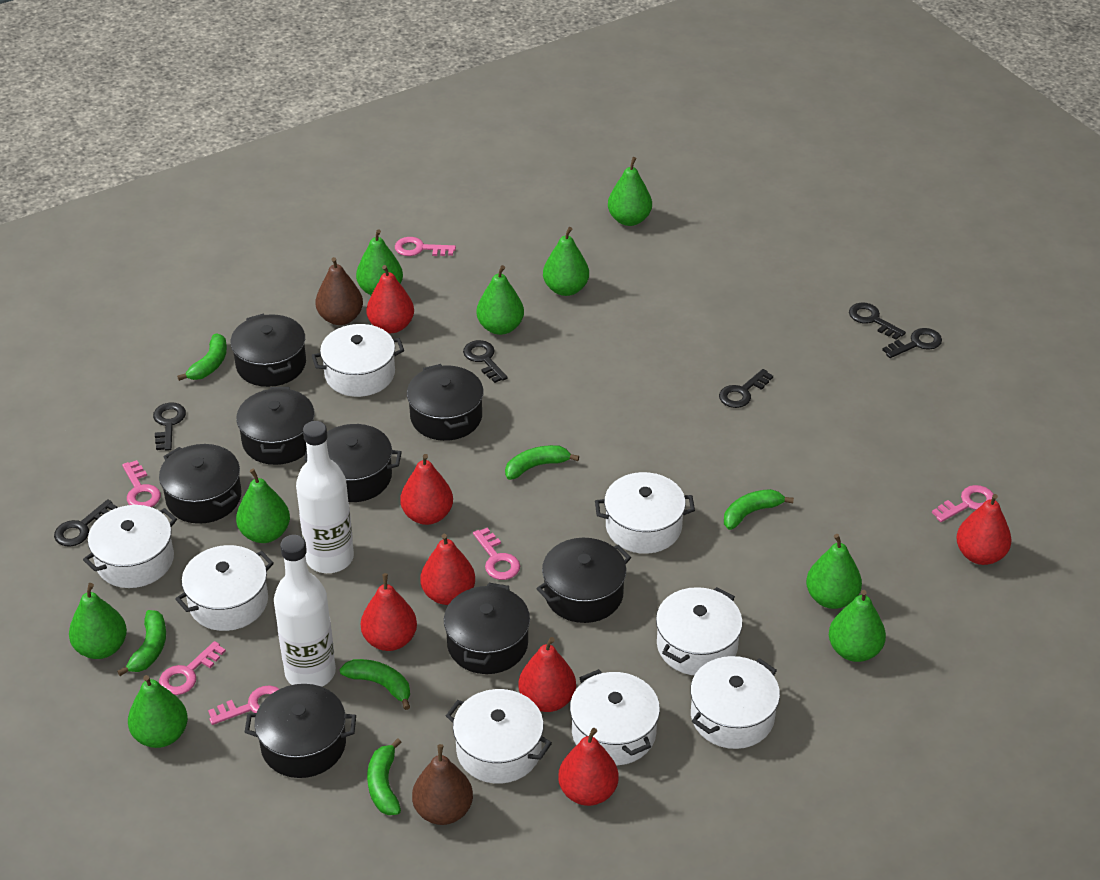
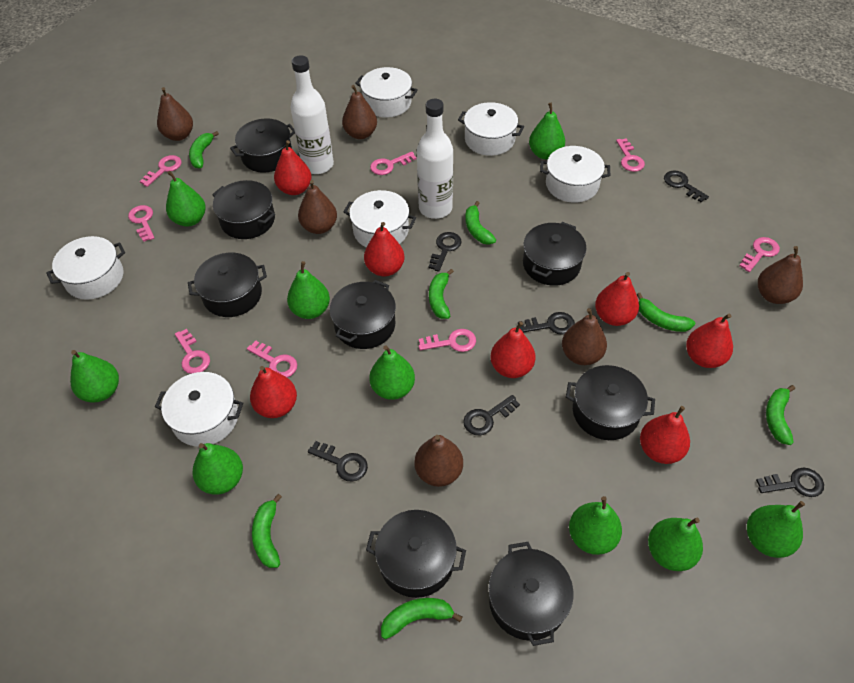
brown pear: 2 -> 6
green banana: 6 -> 7
pink key: 6 -> 8
white pot: 8 -> 6

